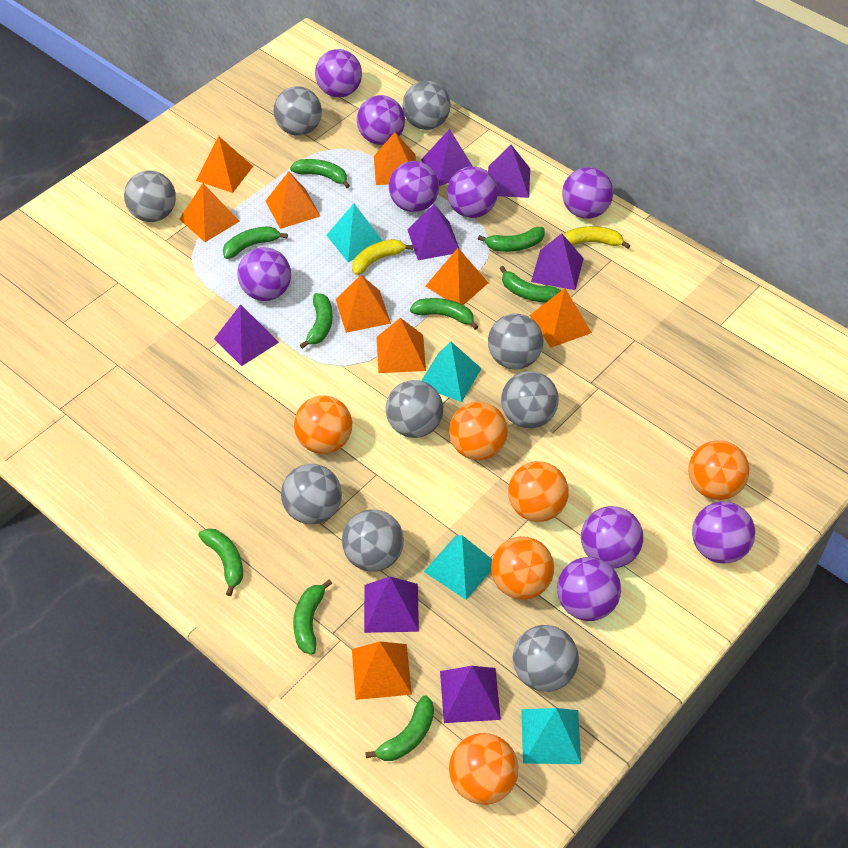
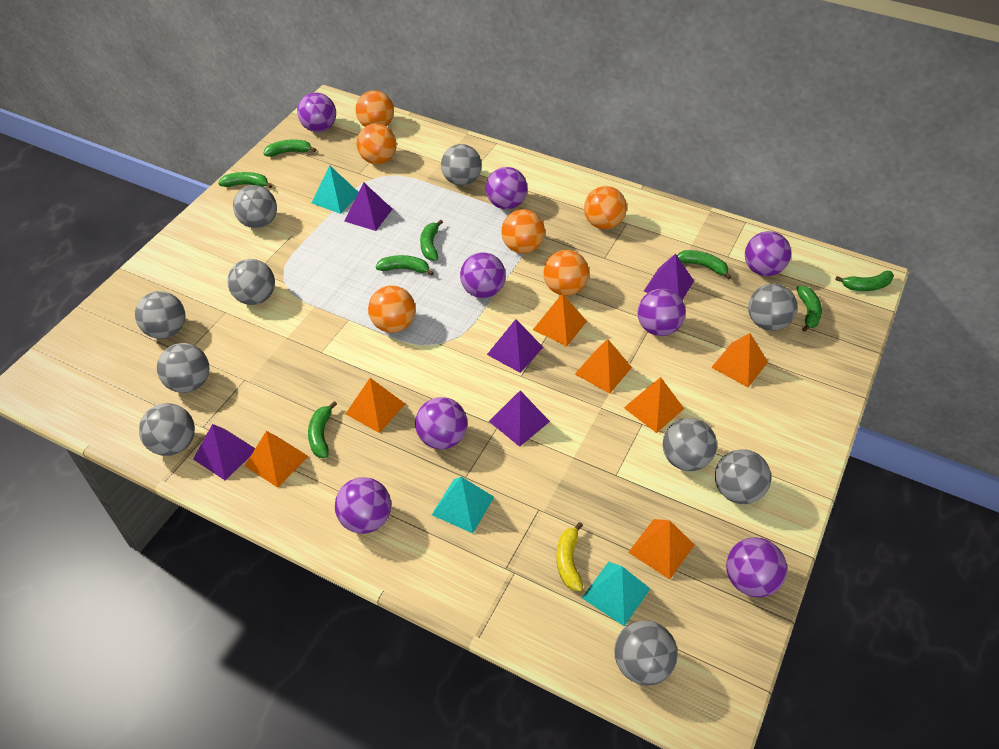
green banana: 9 -> 8
grey ball: 9 -> 10
orange pyramid: 9 -> 7
purple ball: 9 -> 8
purple pyramid: 7 -> 5
turquoise pyramid: 4 -> 3
yellow banana: 2 -> 1

